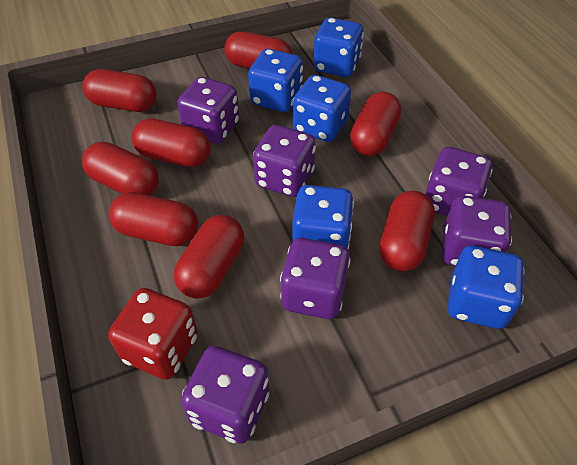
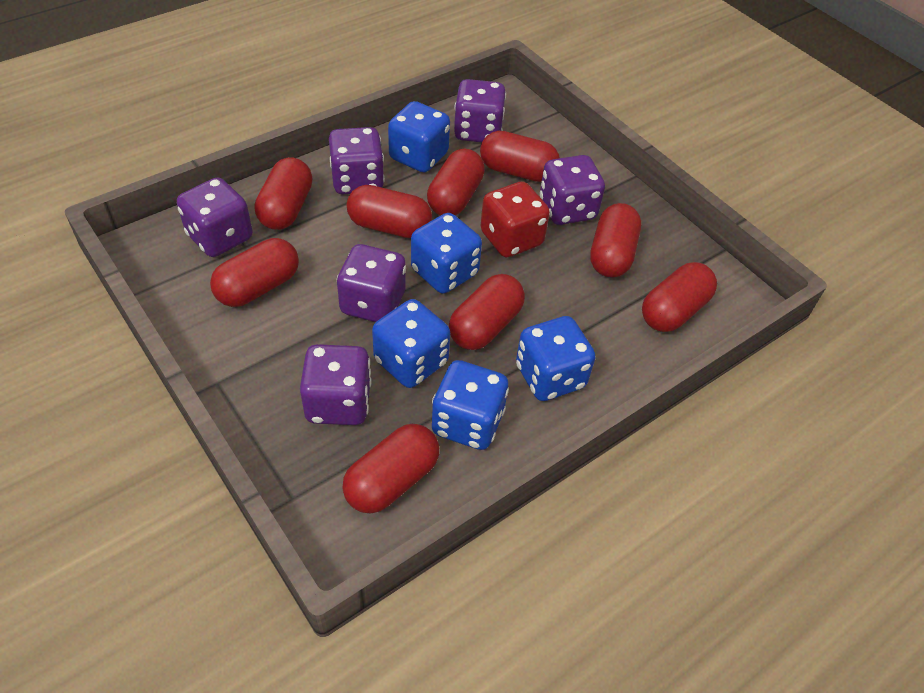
red capsule: 8 -> 9

